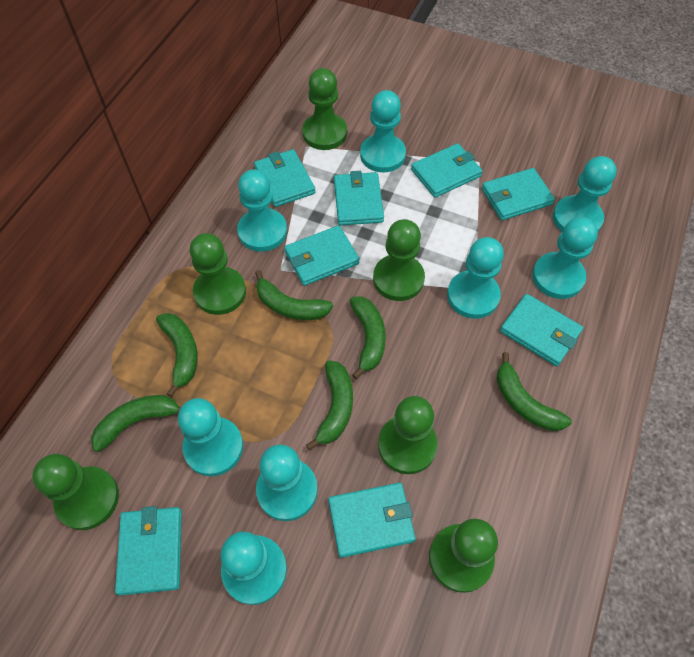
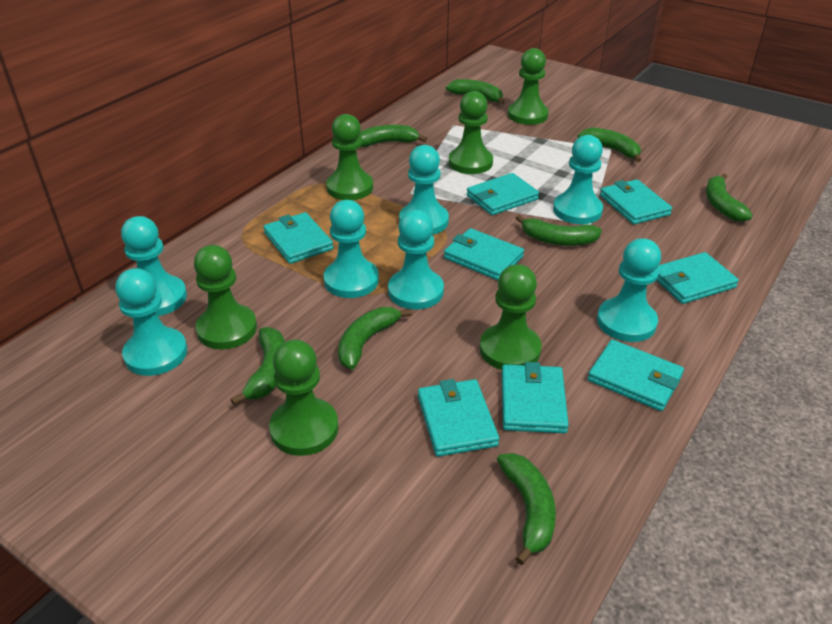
green banana: 6 -> 8
turquoise pawn: 8 -> 7

